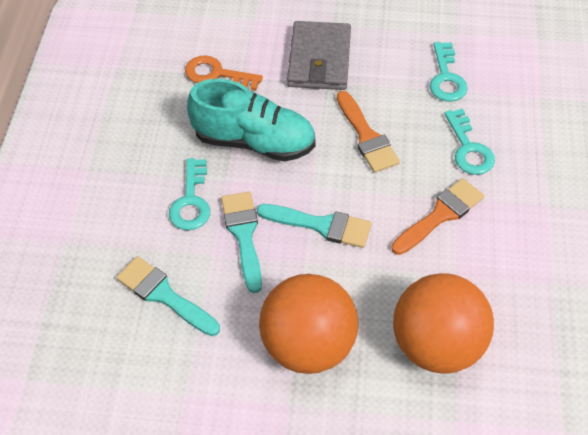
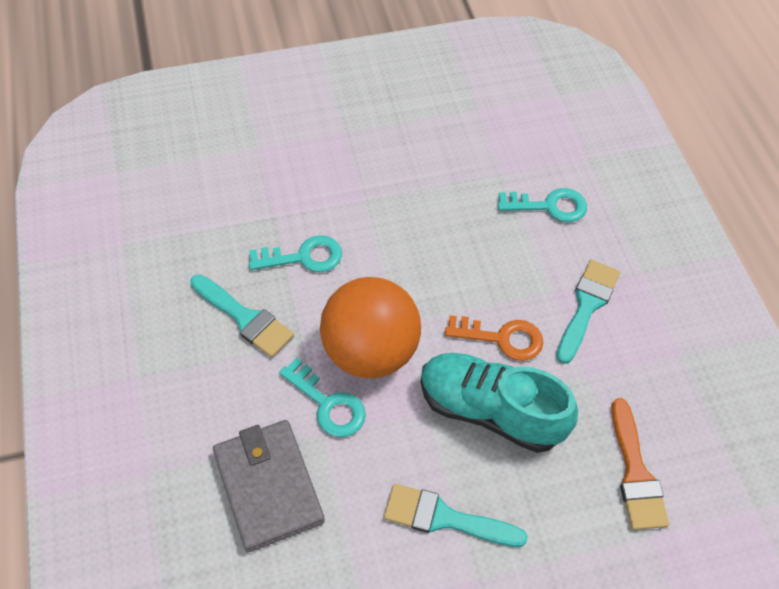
orange ball: 2 -> 1
orange brush: 2 -> 1

